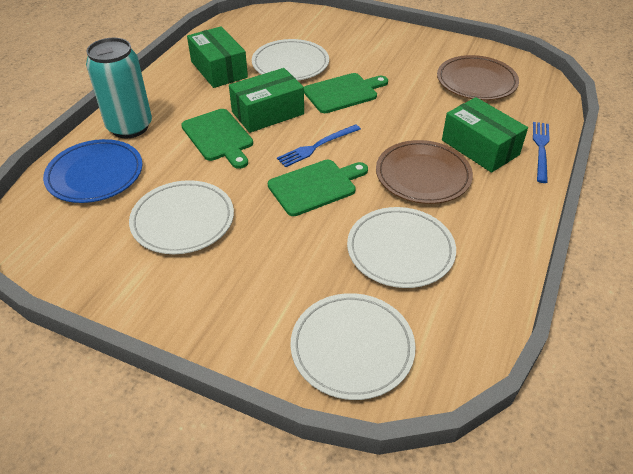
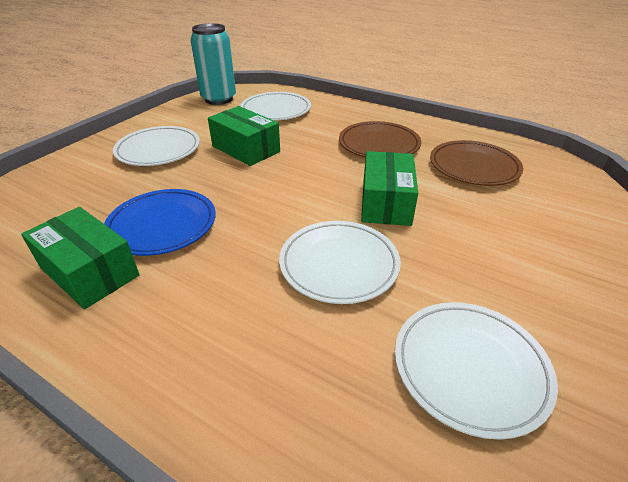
blue fork: 2 -> 0
green cutting board: 3 -> 0

